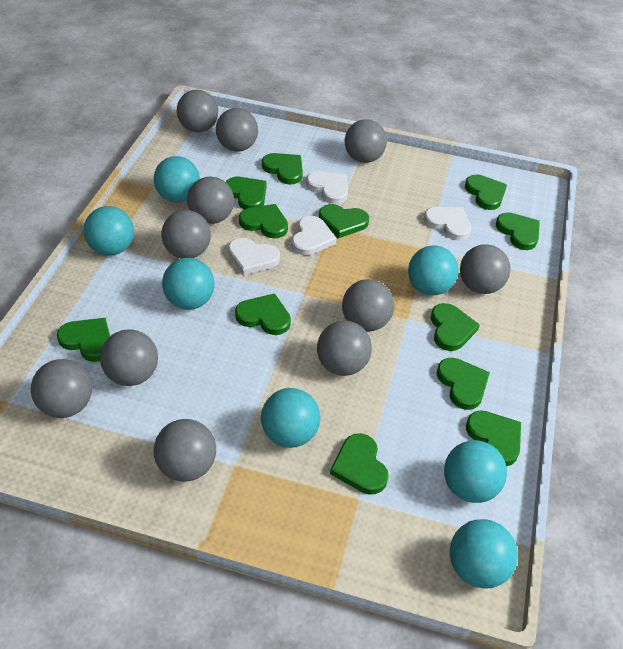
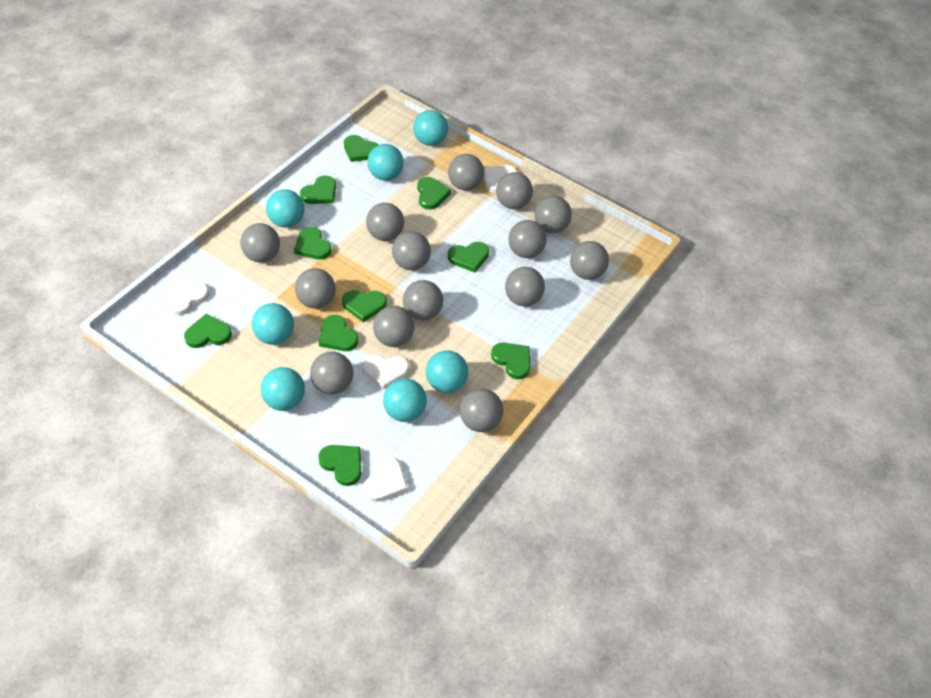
green heart: 12 -> 10
grey ball: 11 -> 14

